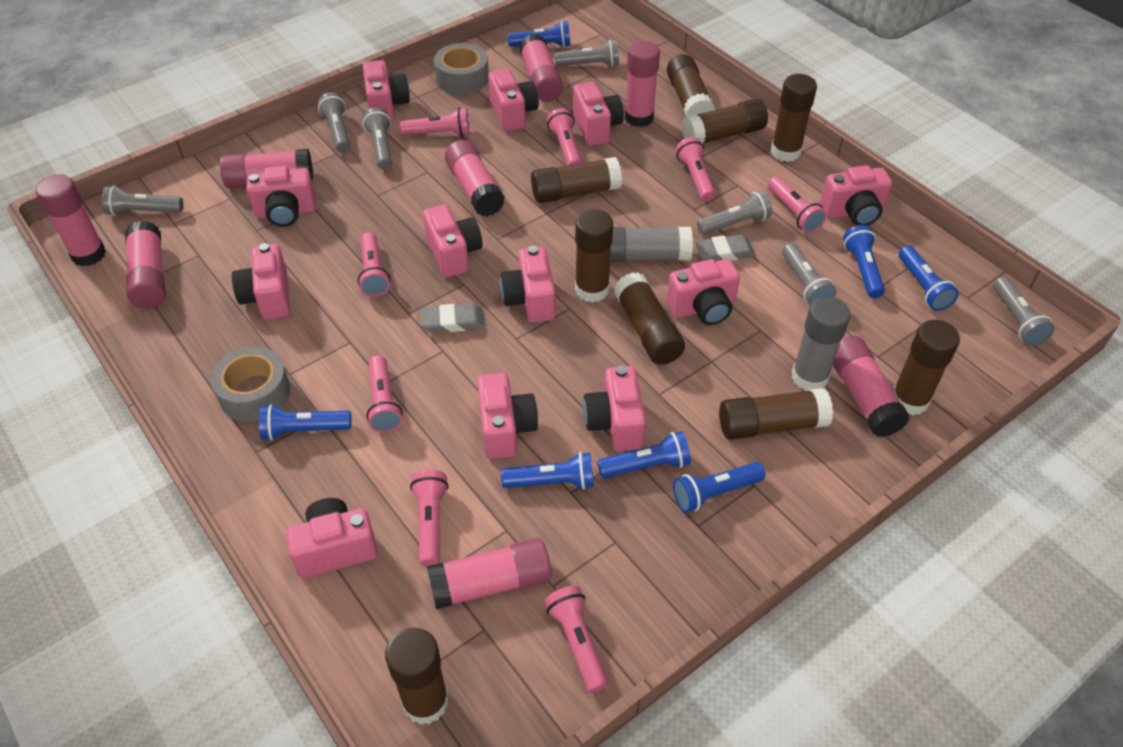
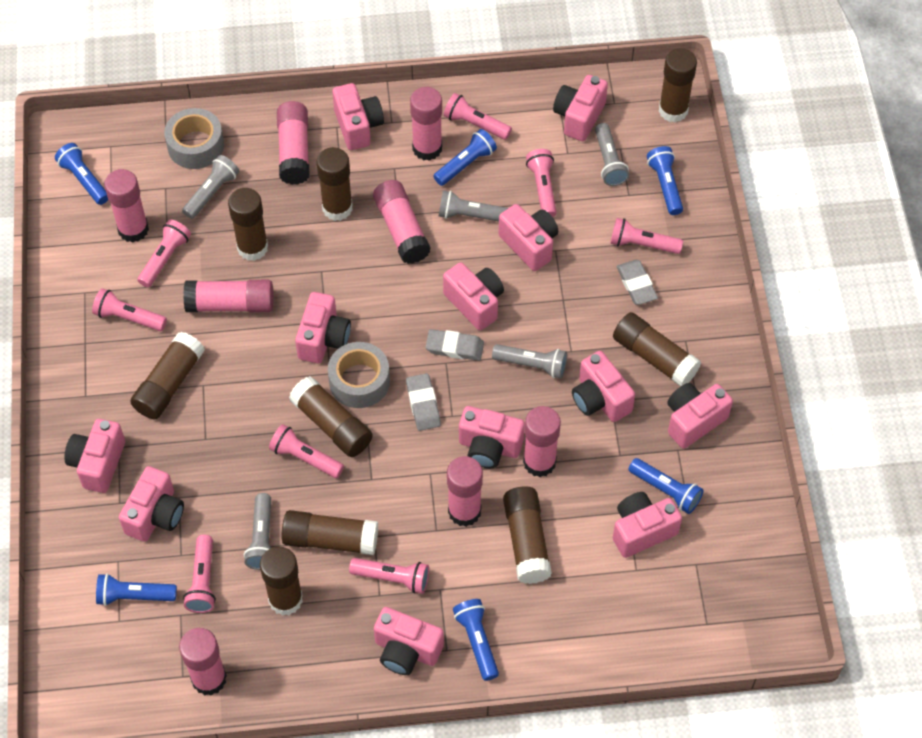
blue flashlight: 7 -> 6
grey eraser: 2 -> 3
grey flashlight: 7 -> 5
grey glue stick: 2 -> 0

